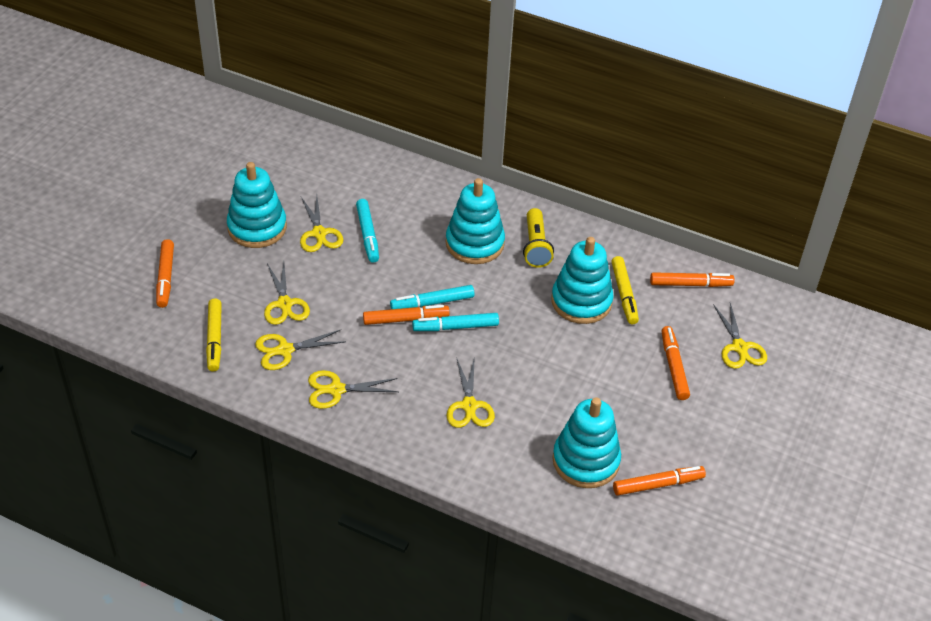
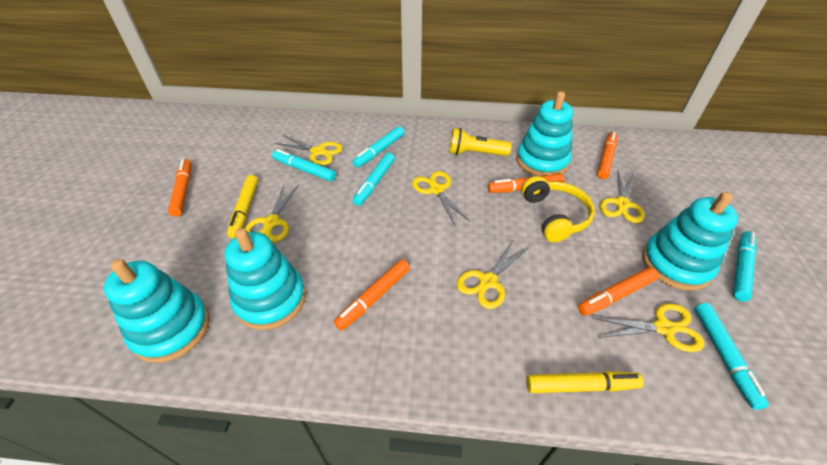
turquoise marker: 3 -> 5
yellow headphones: 0 -> 1

